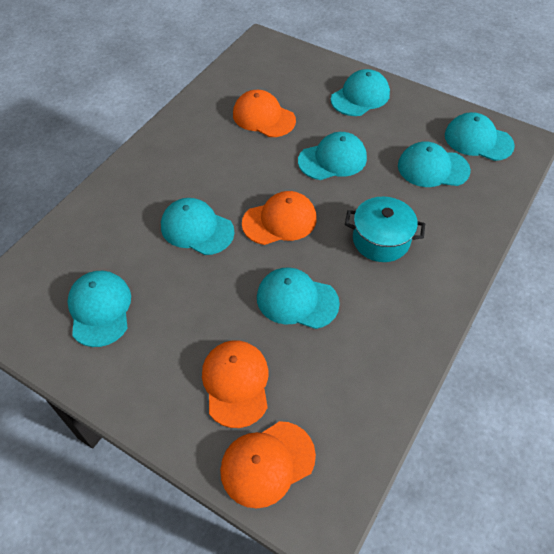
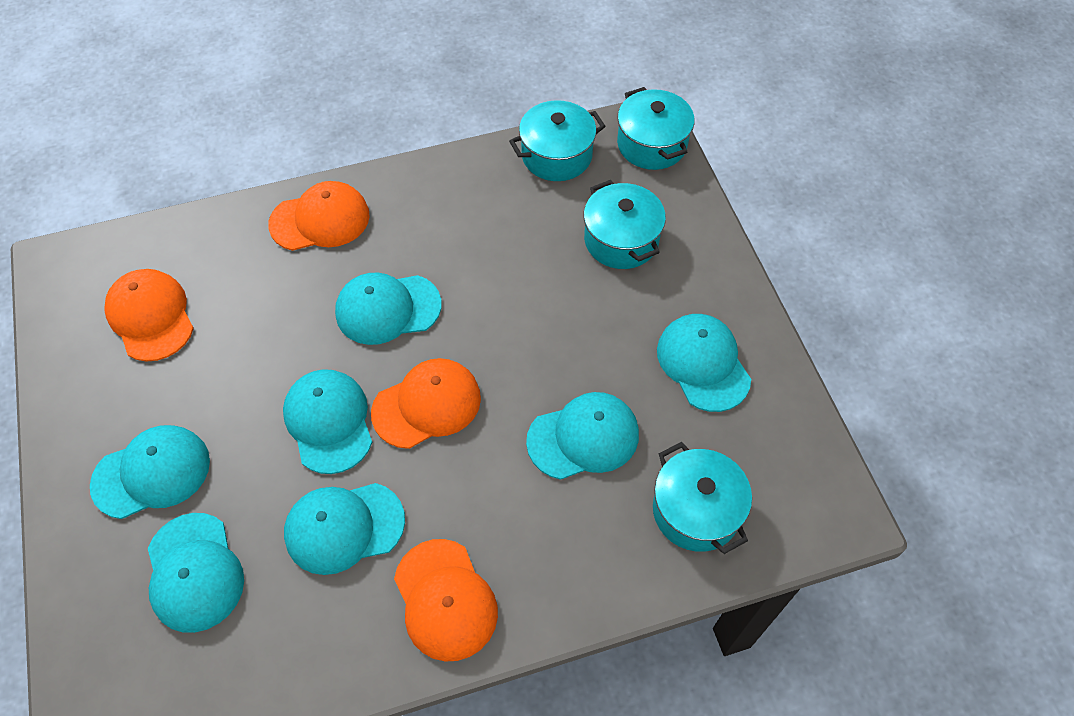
turquoise pot: 1 -> 4

